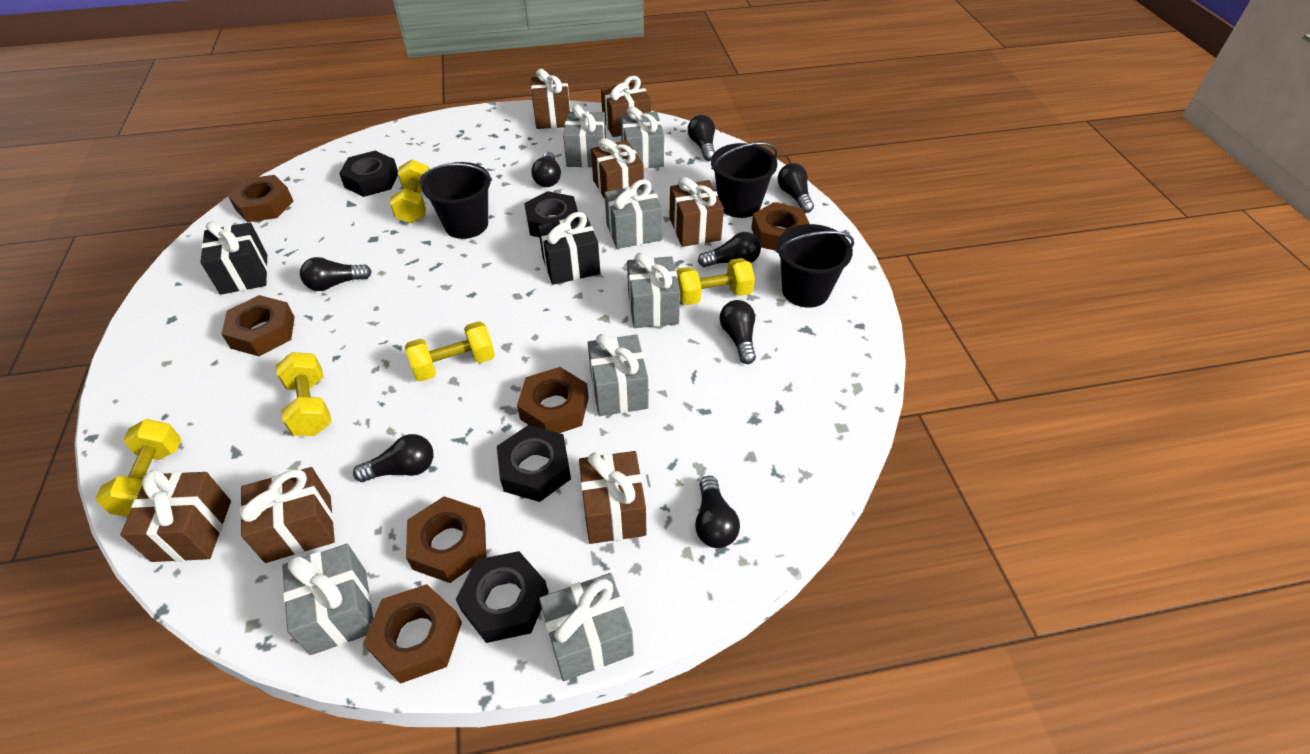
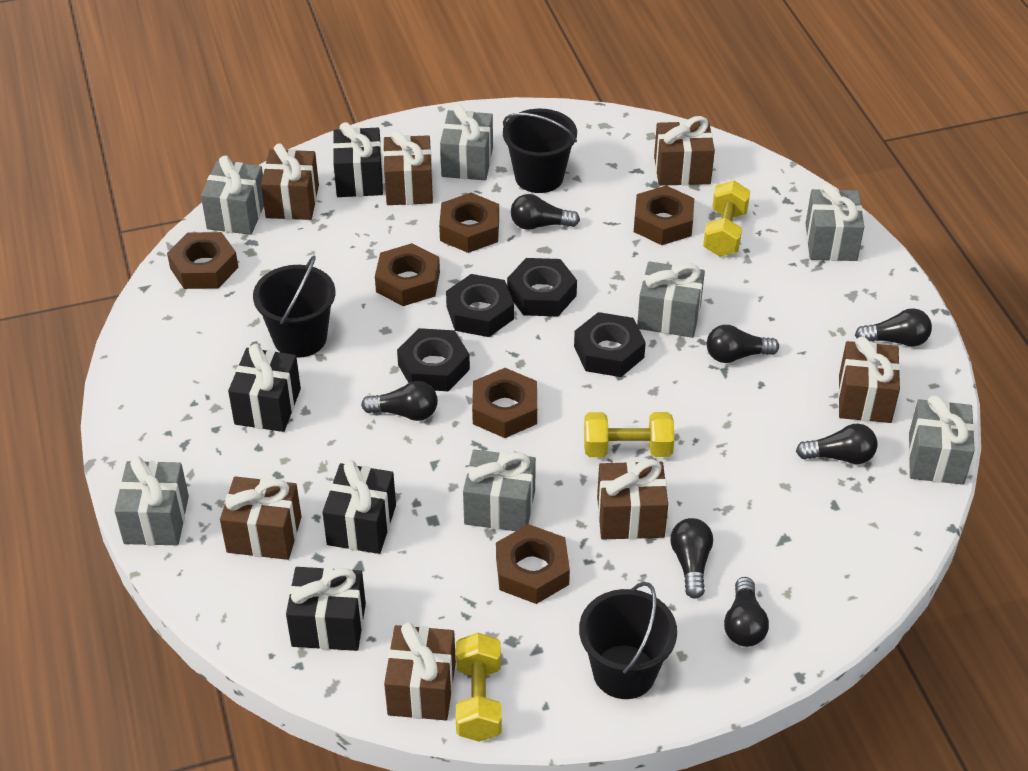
black gift: 2 -> 4
black light bulb: 8 -> 7
yellow dumbbell: 5 -> 3

